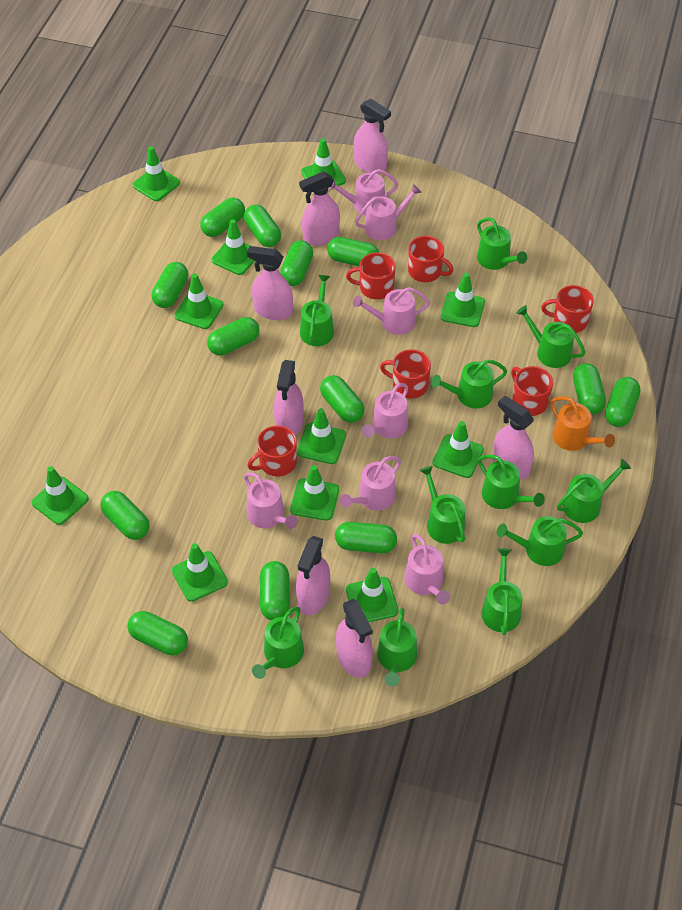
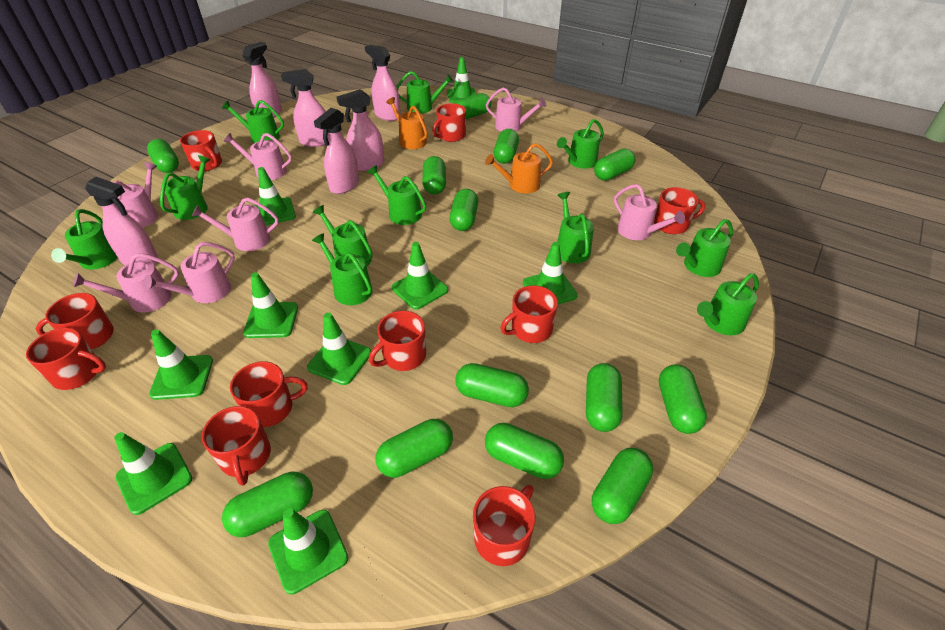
green traffic cone: 11 -> 9
orange watering can: 1 -> 2
pink spray bottle: 7 -> 6
red mug: 6 -> 10

